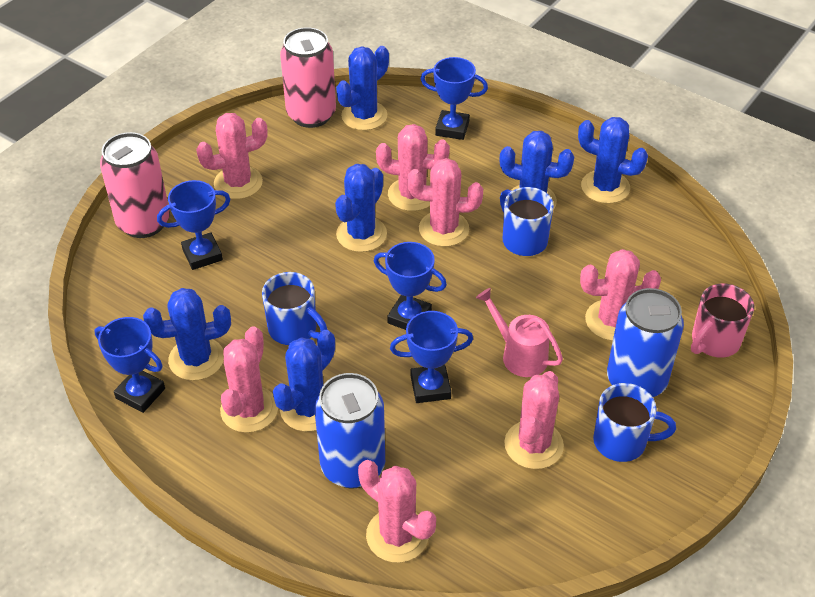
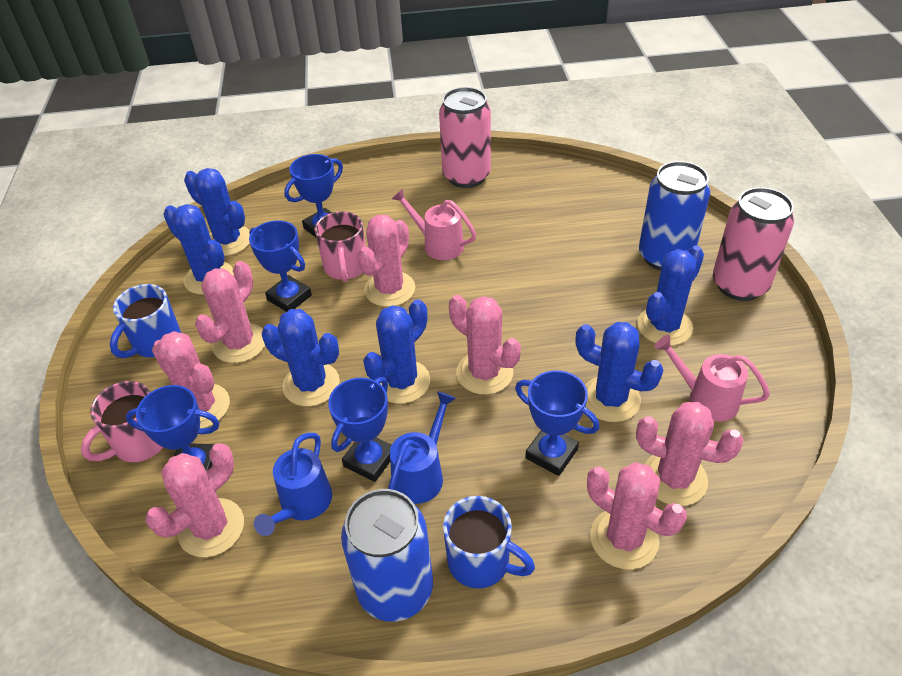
blue mug: 3 -> 2
blue watering can: 0 -> 2
pink mug: 1 -> 2
pink watering can: 1 -> 2

